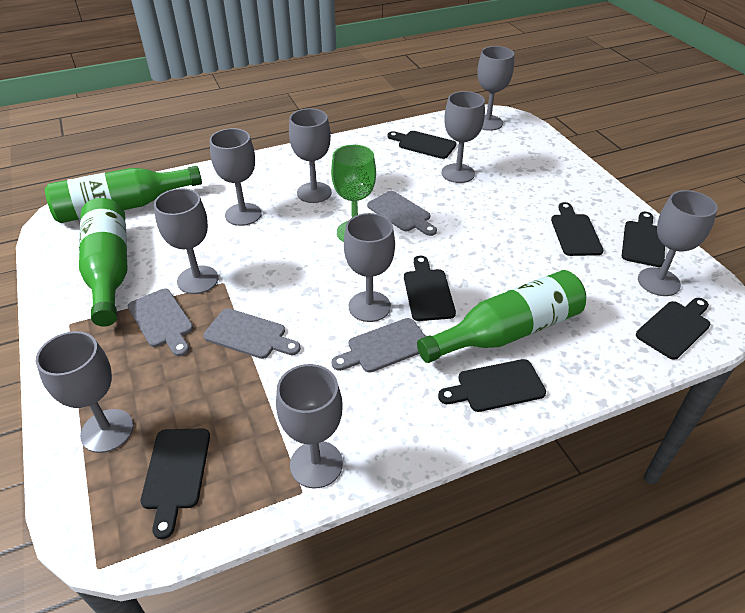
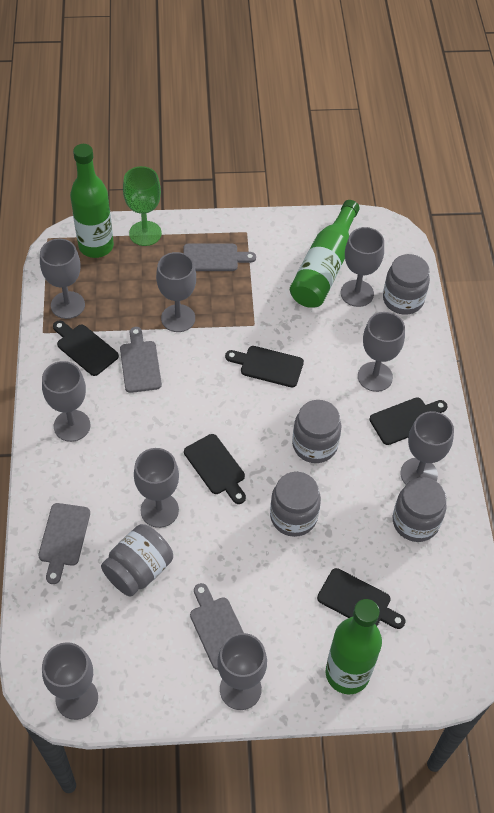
black cutting board: 7 -> 5
grey jar: 0 -> 5

